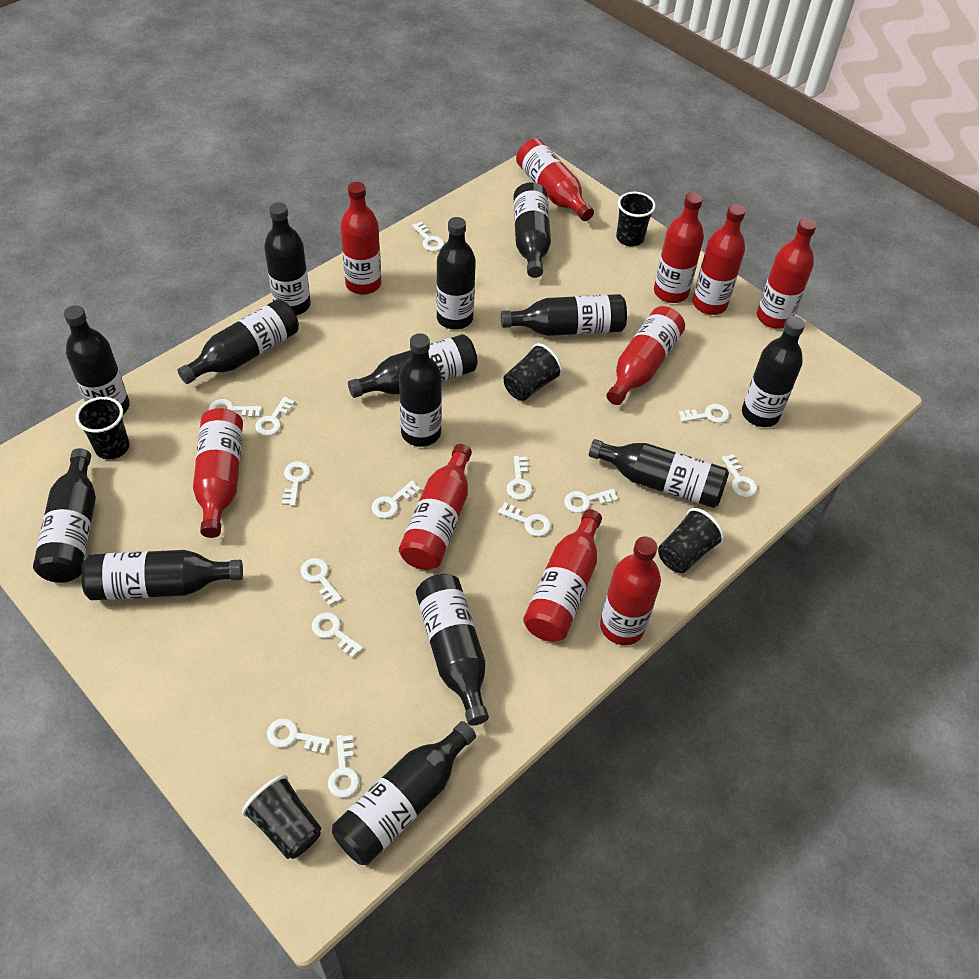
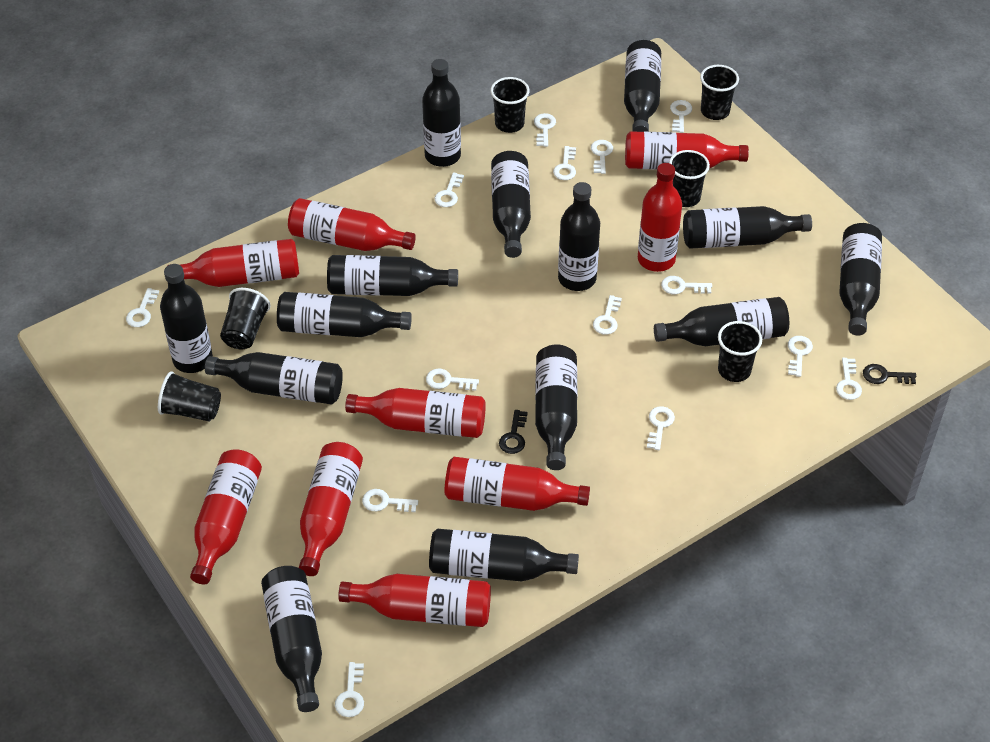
black cup: 5 -> 6
black key: 0 -> 2
red bottle: 10 -> 9

